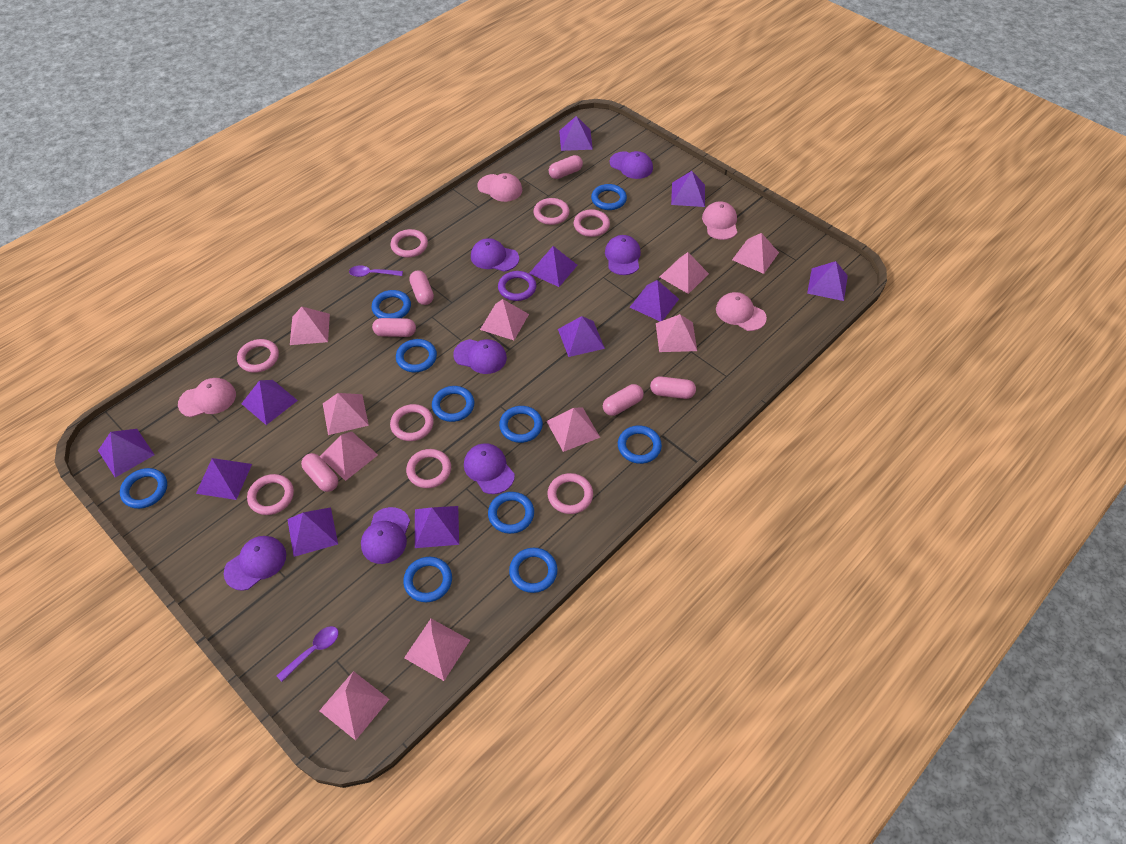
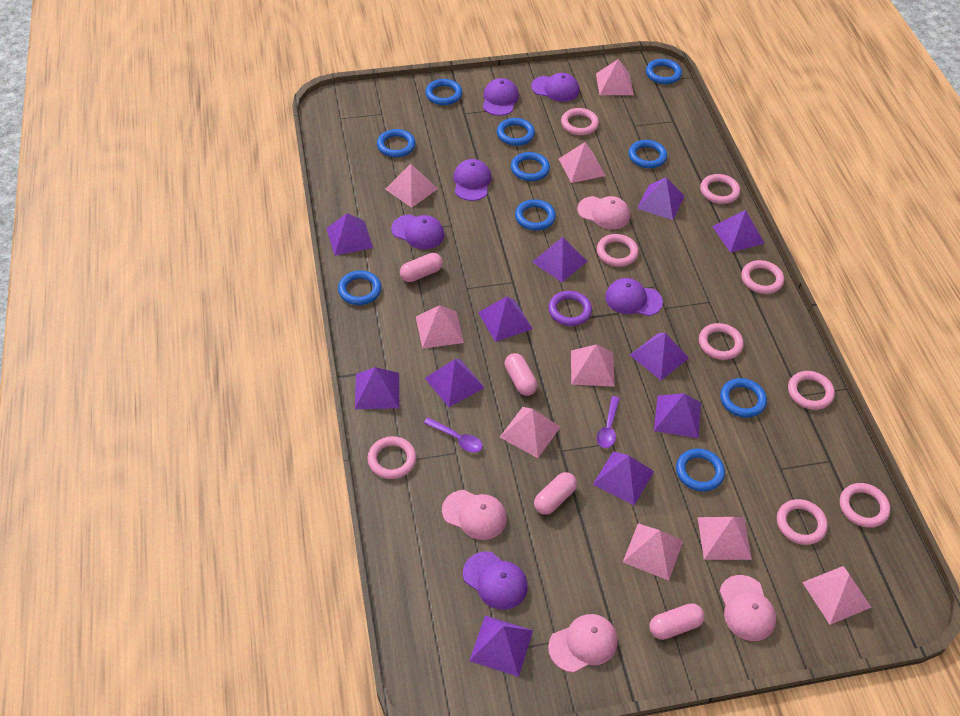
pink capsule: 6 -> 4
pink pyramid: 10 -> 9
pink ring: 8 -> 9
purple cap: 7 -> 6

